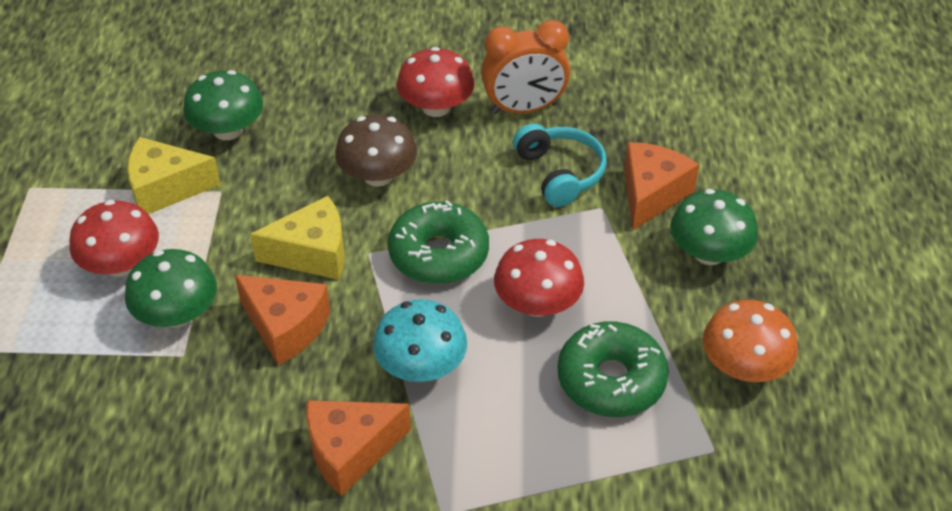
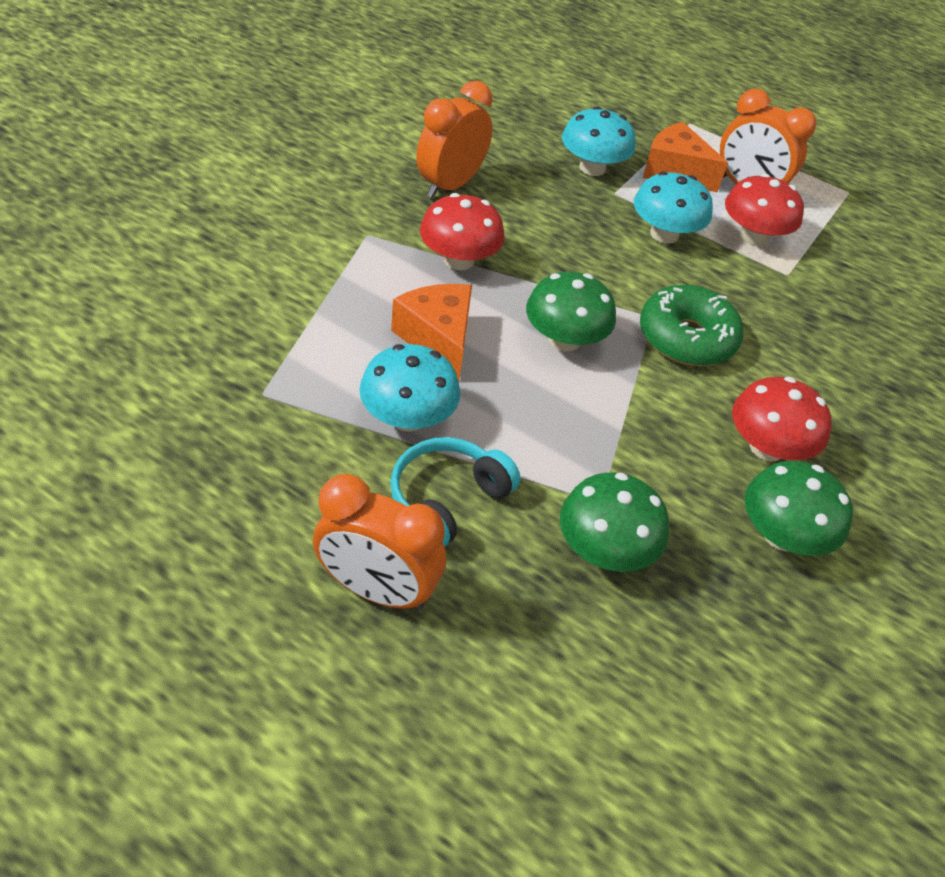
brown mushroom: 1 -> 0
green donut: 2 -> 1
orange cheese: 3 -> 2
orange clock: 1 -> 3
orange mushroom: 1 -> 0
turquoise mushroom: 1 -> 3
yellow cheese: 2 -> 0

